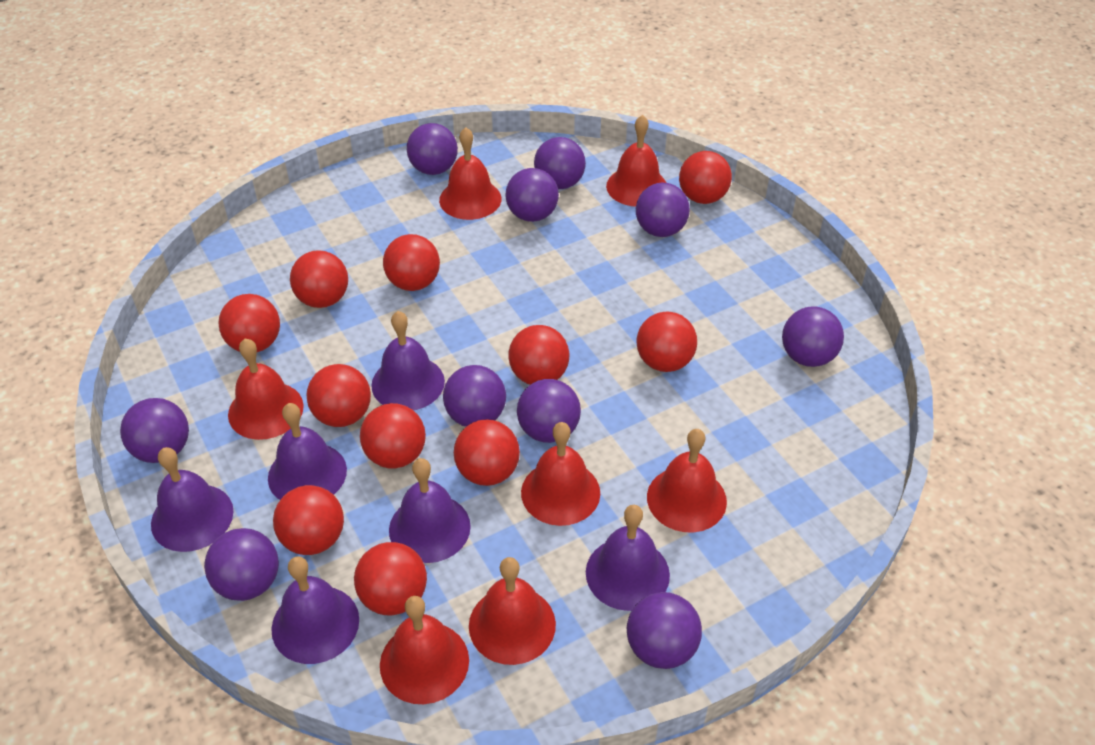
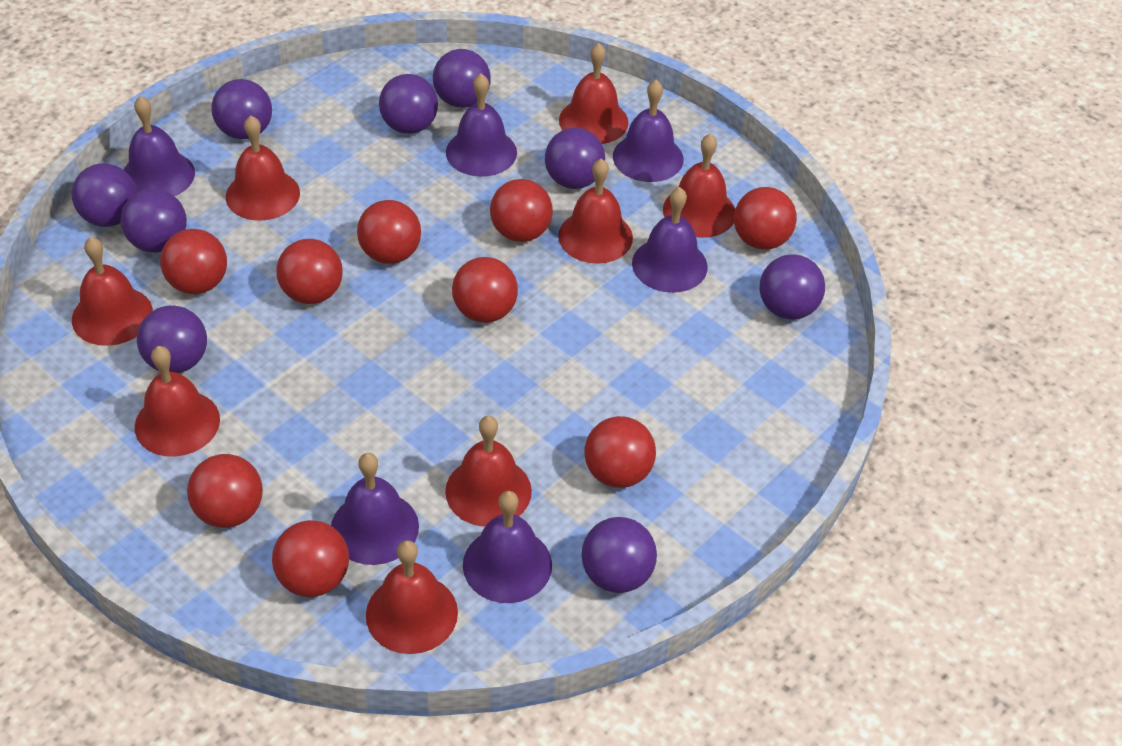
purple ball: 10 -> 9
red ball: 11 -> 9
red bell: 7 -> 8

